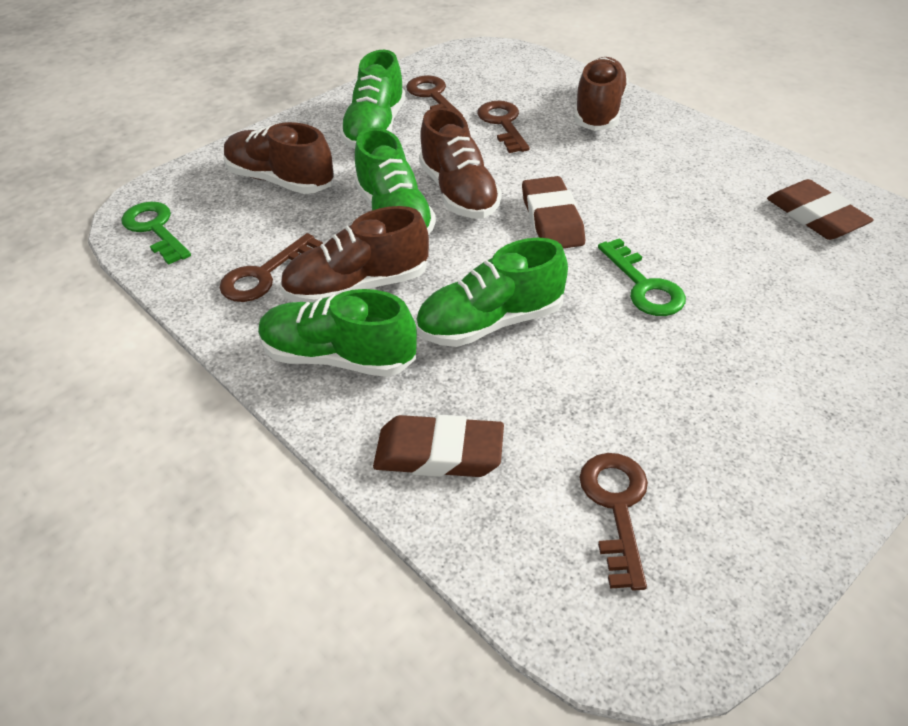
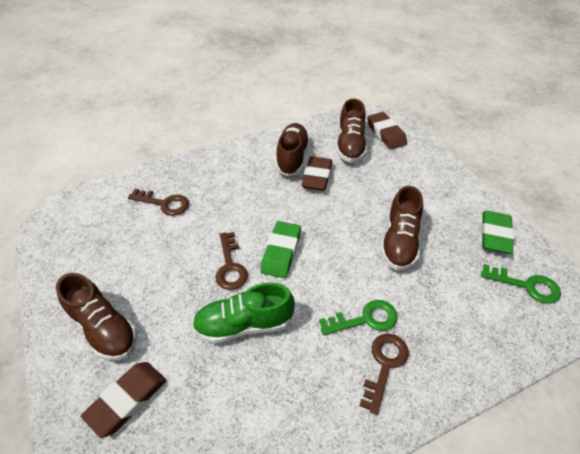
brown key: 4 -> 3
green eraser: 0 -> 2
green shoe: 4 -> 1

